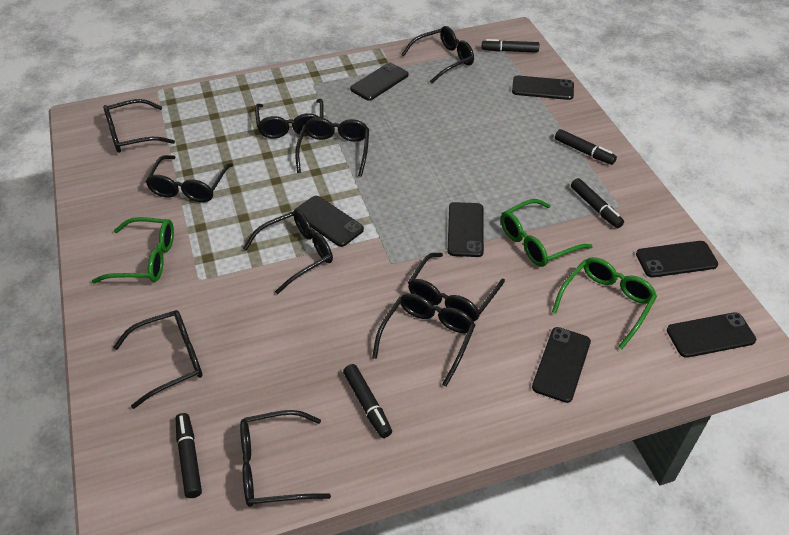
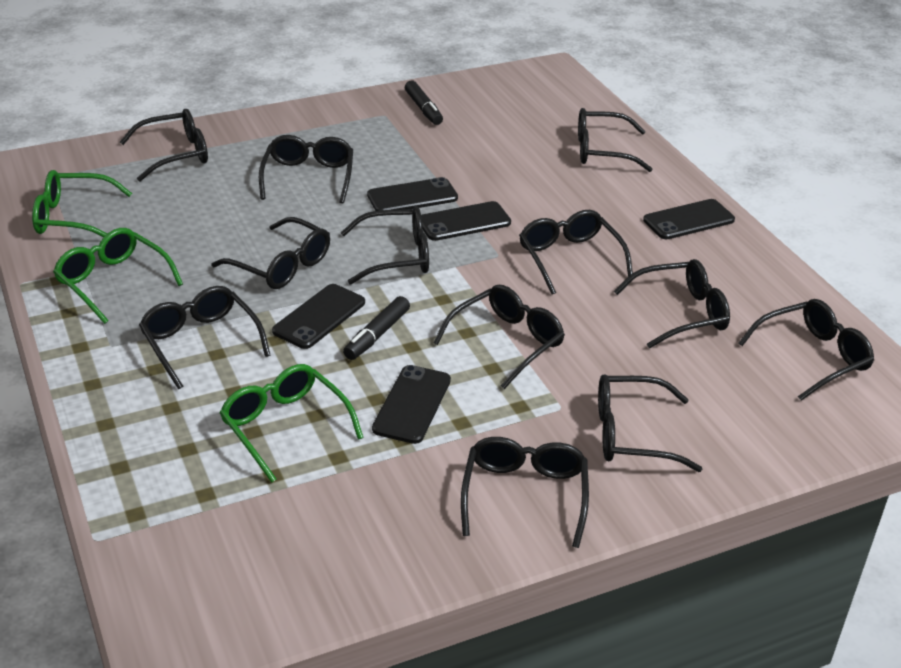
black glasses: 10 -> 12
black marker: 5 -> 2
black phone: 7 -> 5

